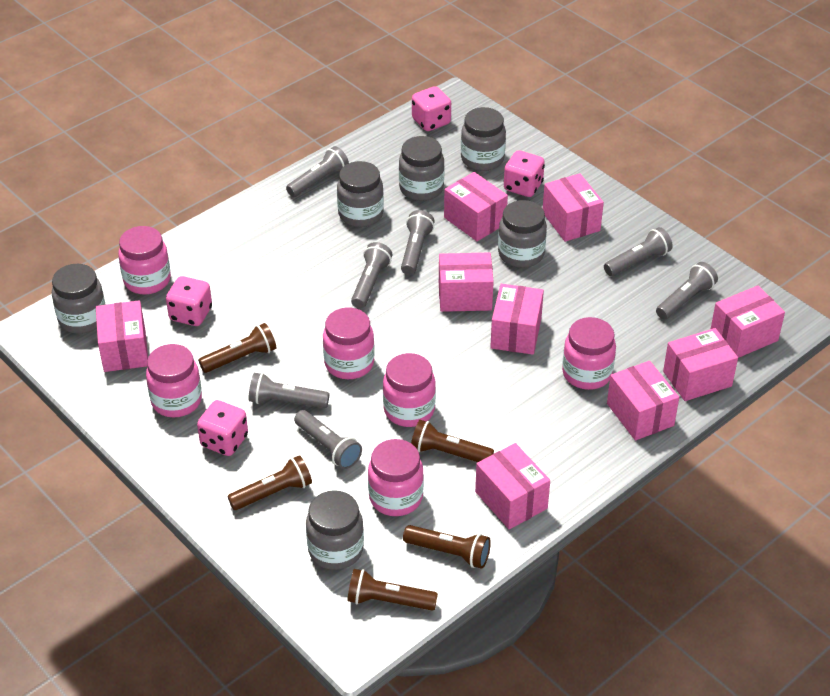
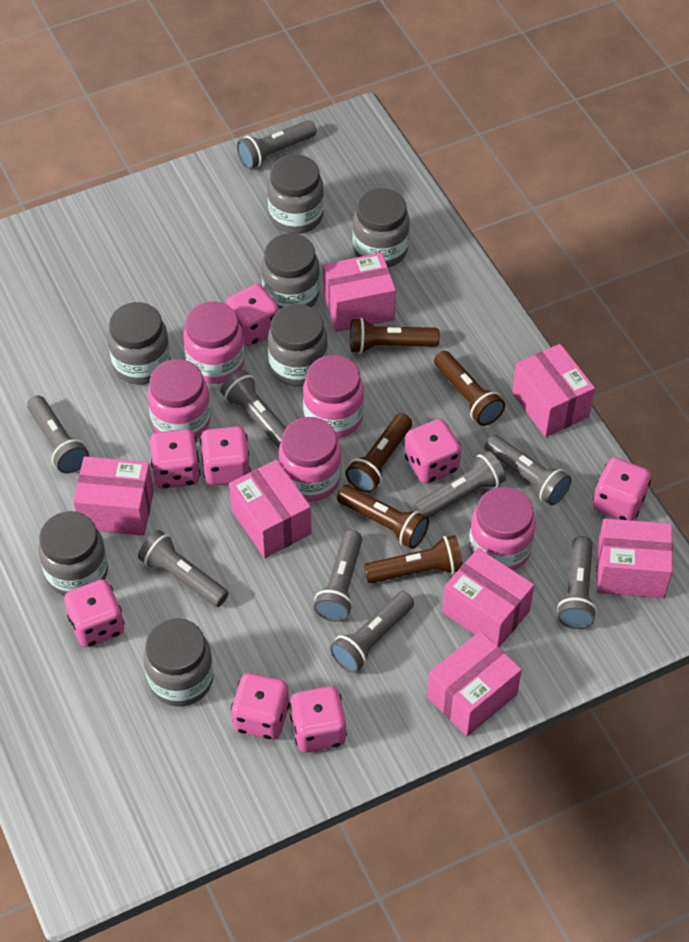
grey flashlight: 7 -> 9
grey jar: 6 -> 7
pink box: 9 -> 7
pink dice: 4 -> 8
pink jar: 6 -> 5

